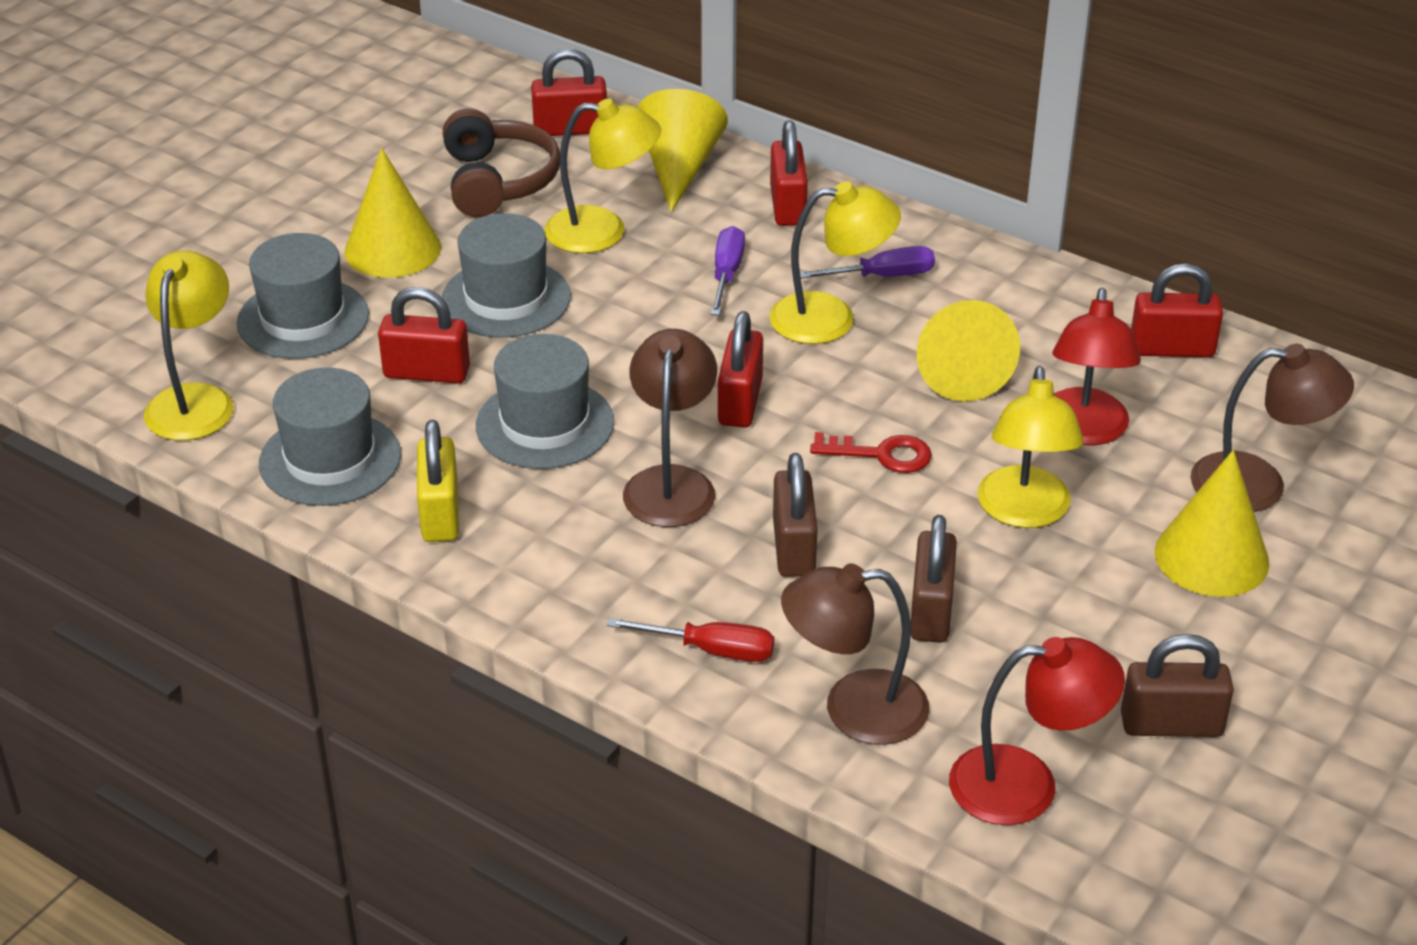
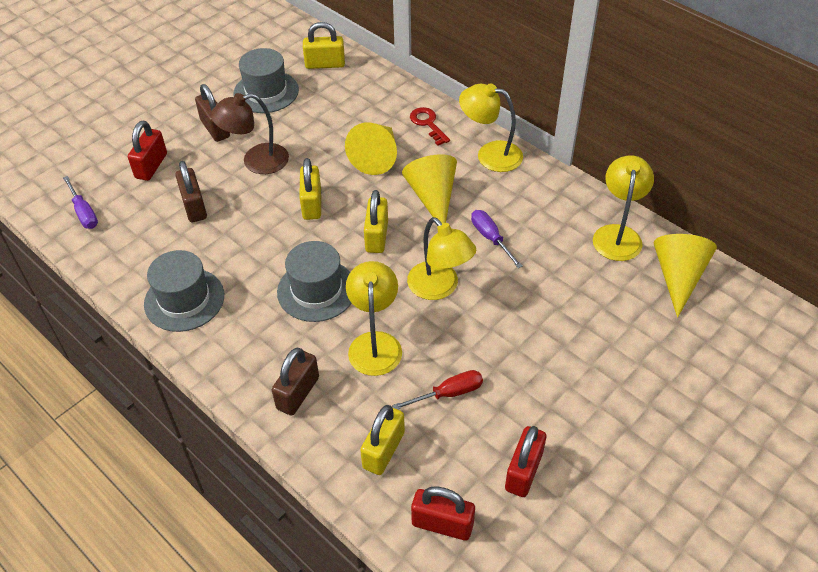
brown headphones: 1 -> 0
brown lamp: 3 -> 1
grey hat: 4 -> 3
red lamp: 2 -> 0
red padlock: 5 -> 3
yellow cone: 4 -> 3
yellow padlock: 1 -> 4

